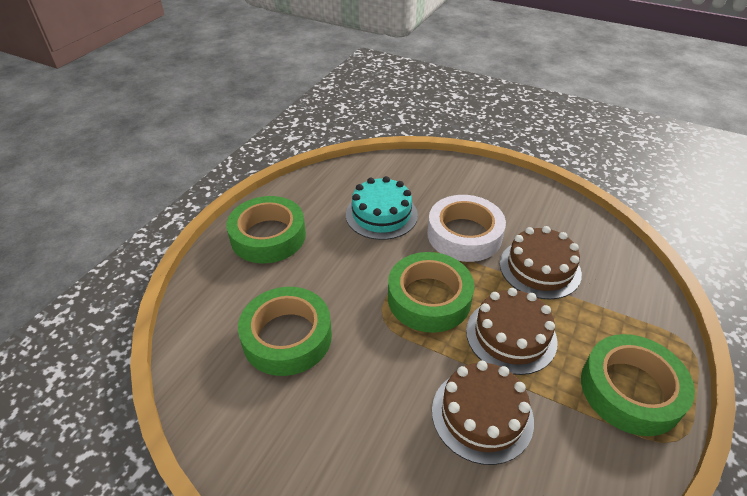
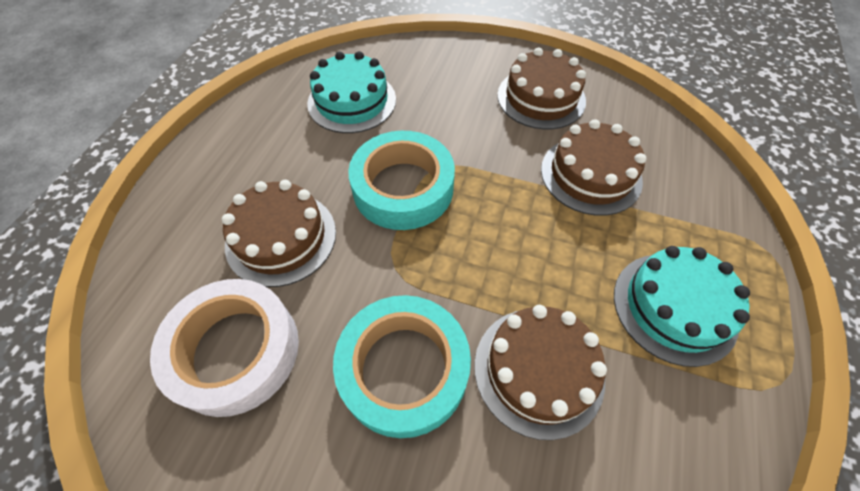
brown cake: 3 -> 4
green tape: 4 -> 0
turquoise cake: 1 -> 2
turquoise tape: 0 -> 2

